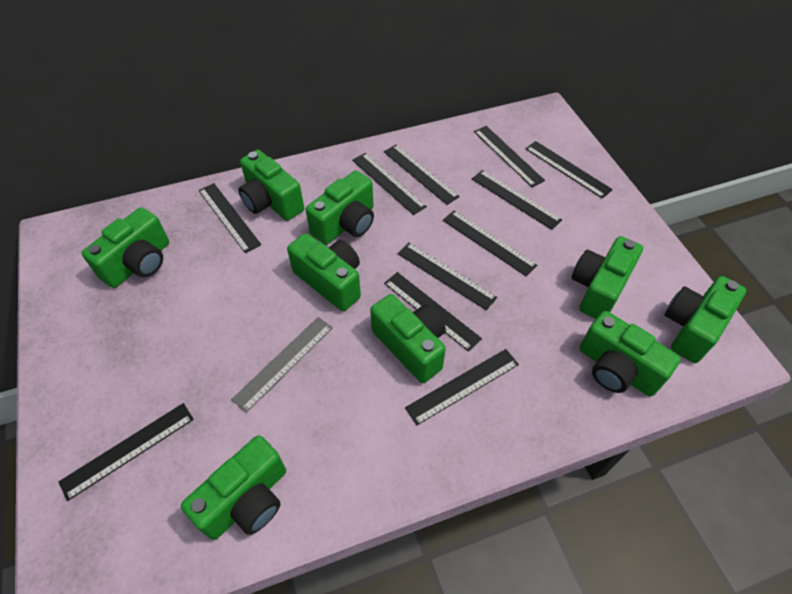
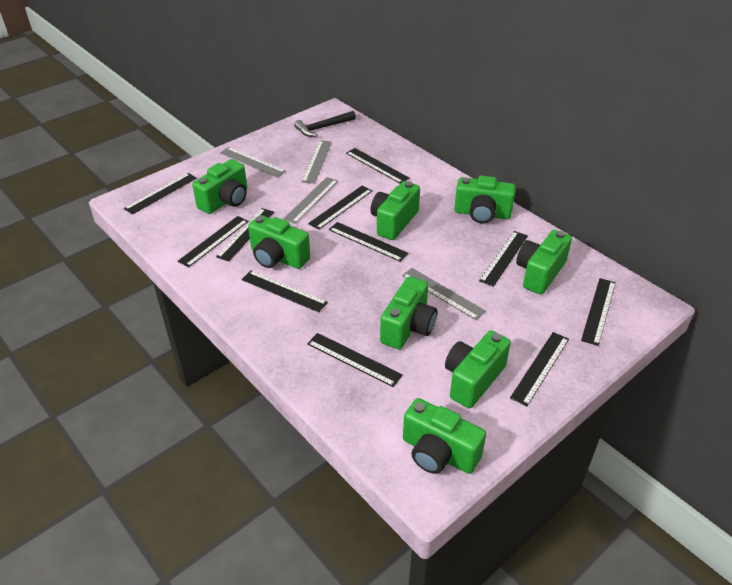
black hammer: 0 -> 1
green camera: 9 -> 8
grey ruler: 1 -> 4

